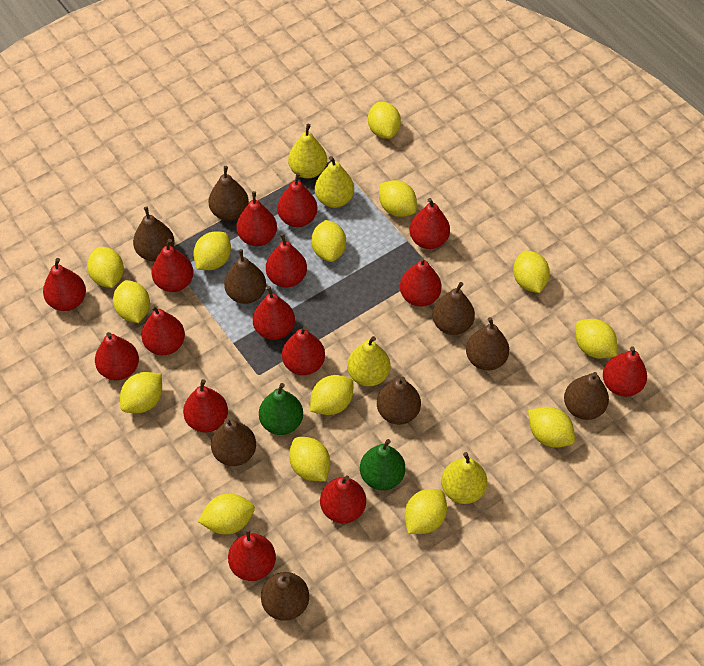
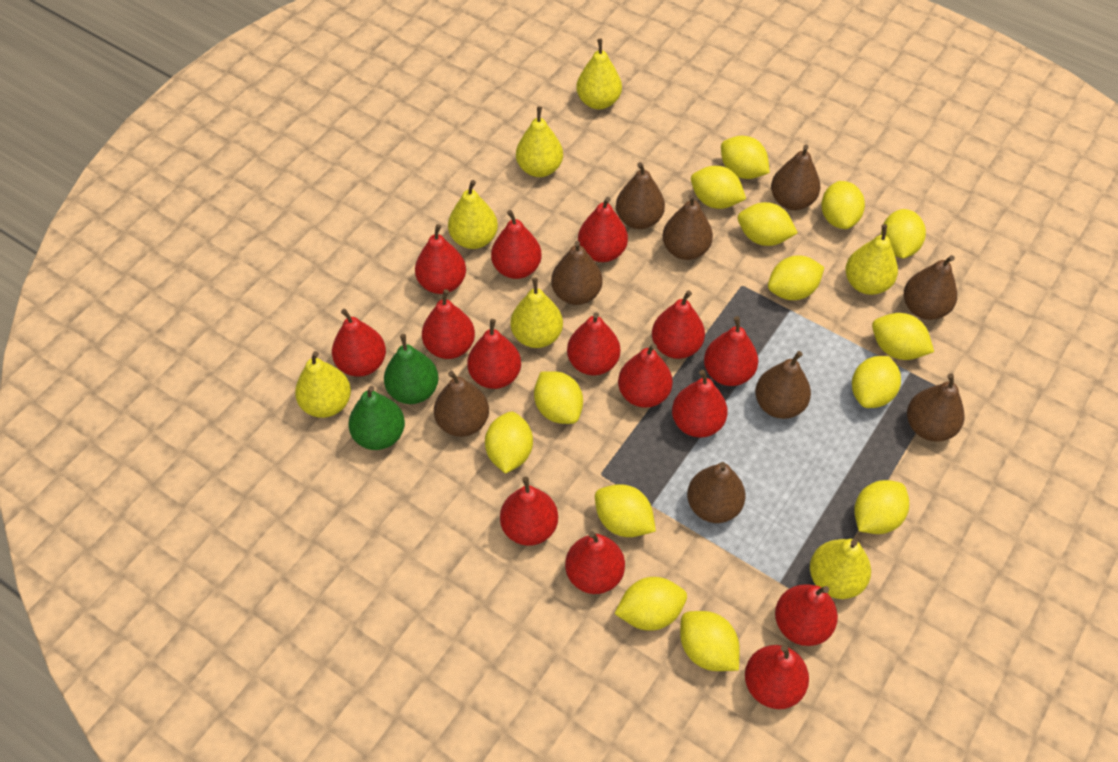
yellow pear: 4 -> 7

